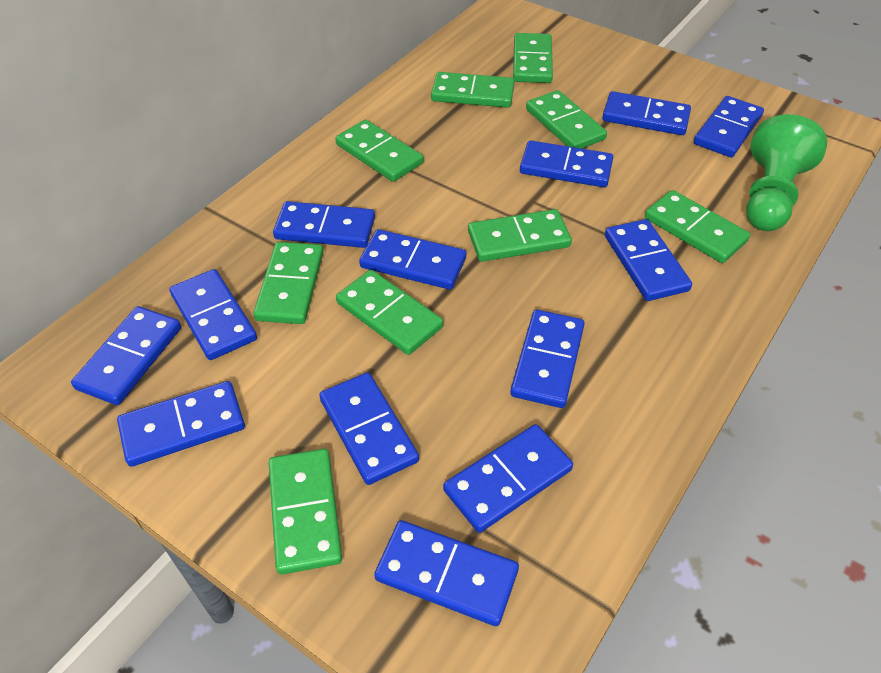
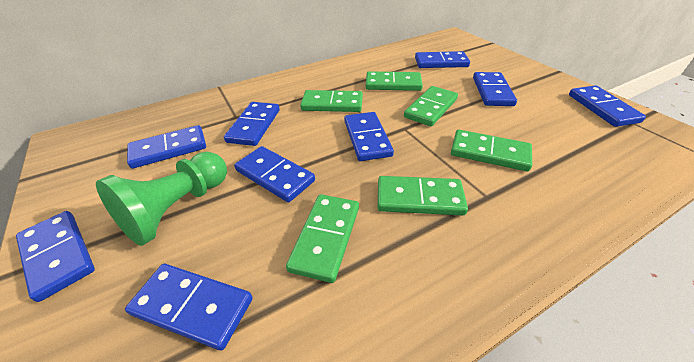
blue domino: 13 -> 9
green domino: 9 -> 6

